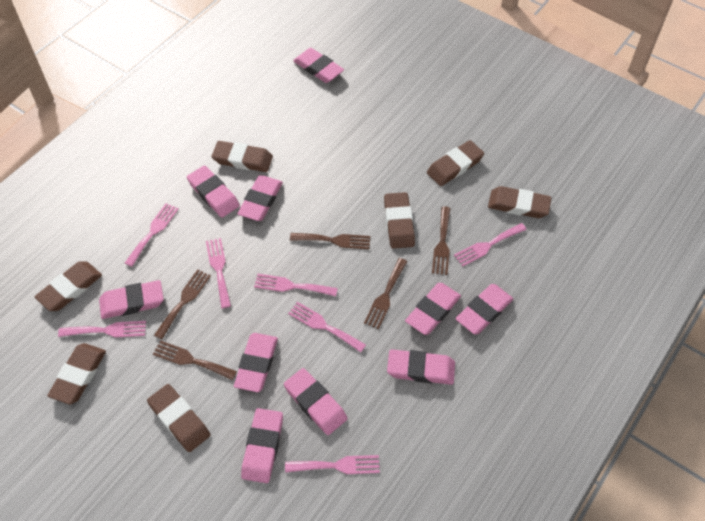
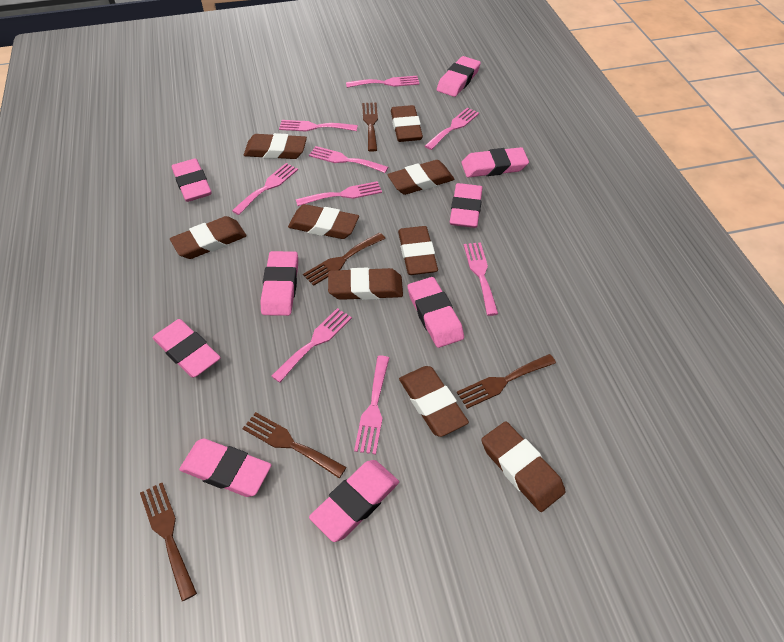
brown eraser: 7 -> 9
pink eraser: 10 -> 9
pink fork: 7 -> 9

